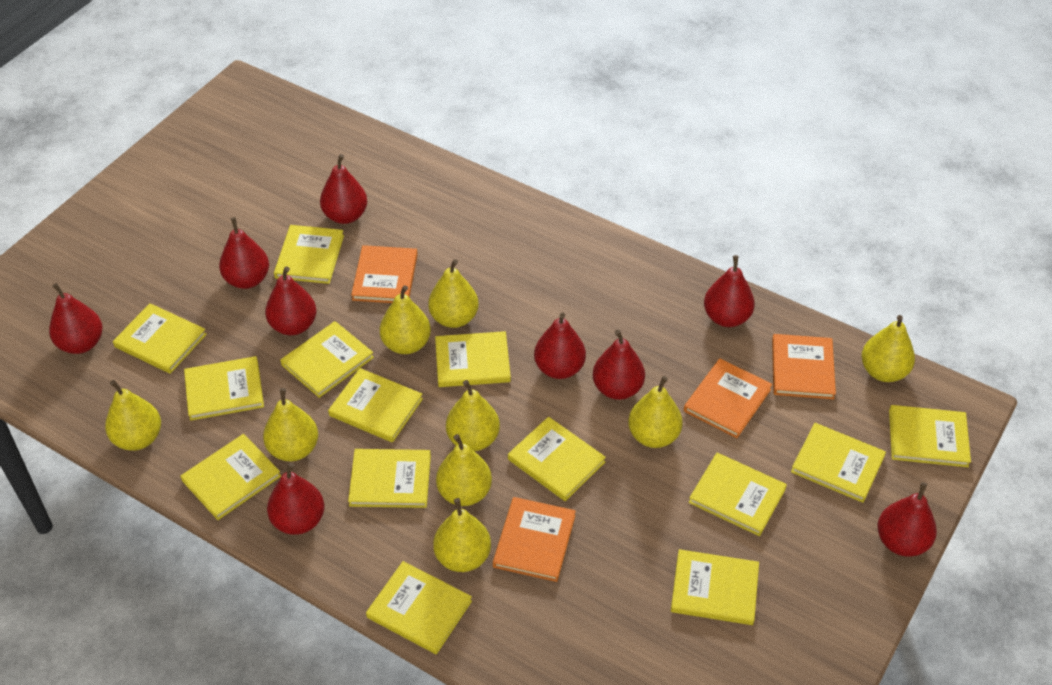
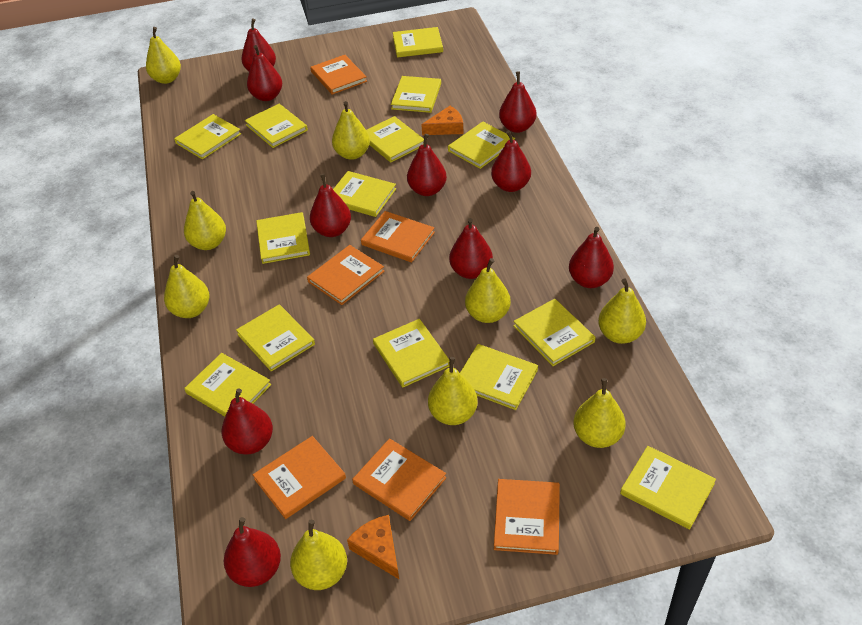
orange book: 4 -> 6
orange cheese: 0 -> 2
red pear: 9 -> 10

